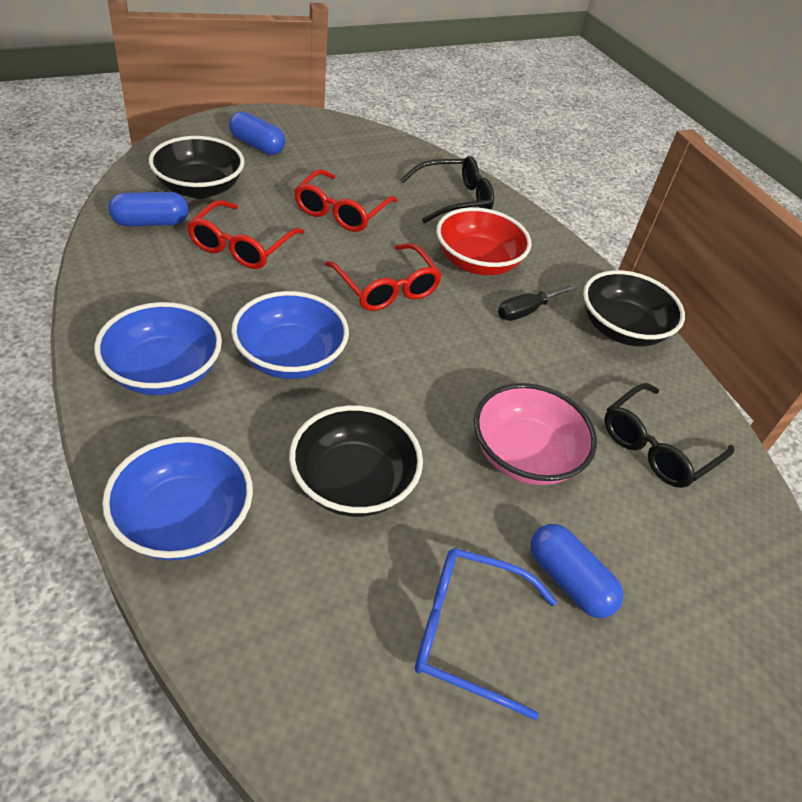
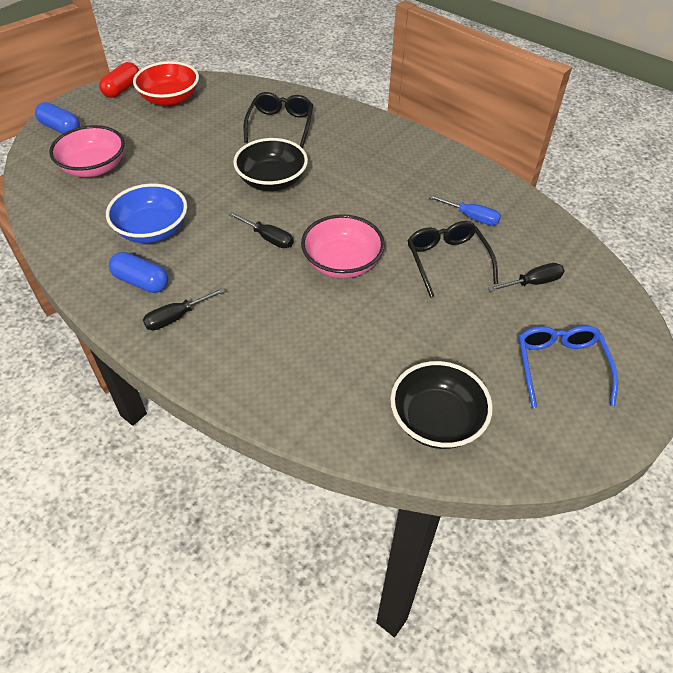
black bowl: 3 -> 2
black screwdriver: 1 -> 3
blue bowl: 3 -> 1
blue capsule: 3 -> 2
blue screwdriver: 0 -> 1
pink bowl: 1 -> 2
red capsule: 0 -> 1
red glasses: 3 -> 0

